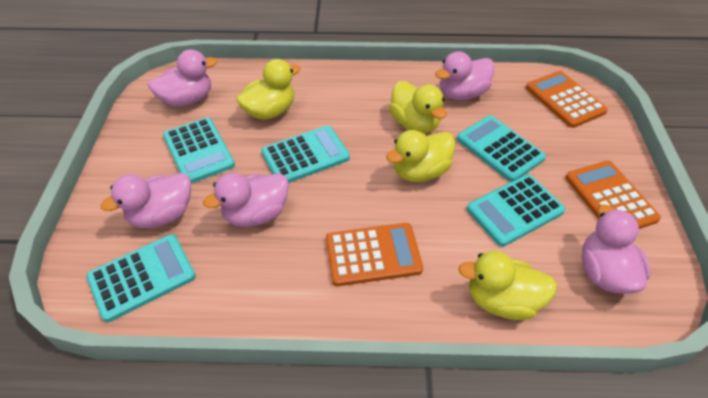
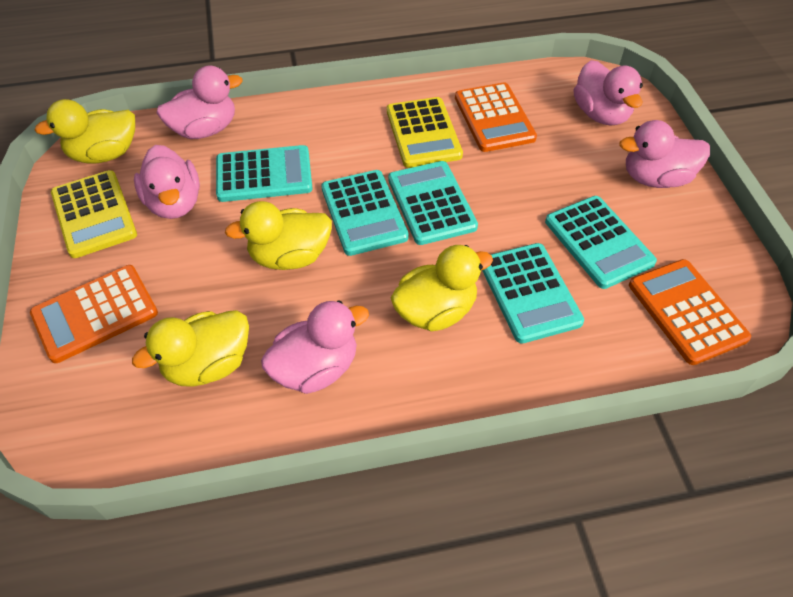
yellow calculator: 0 -> 2

